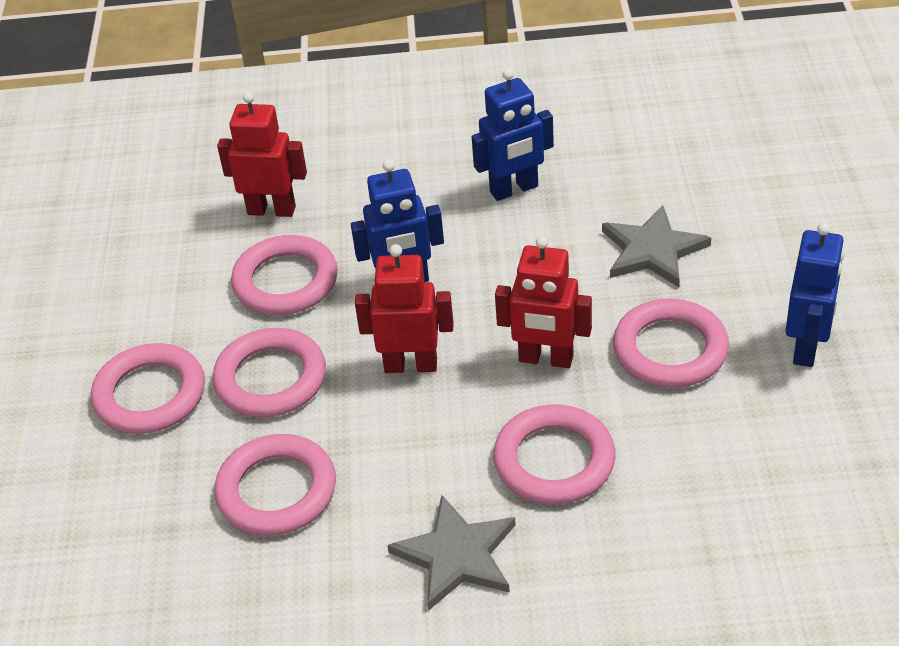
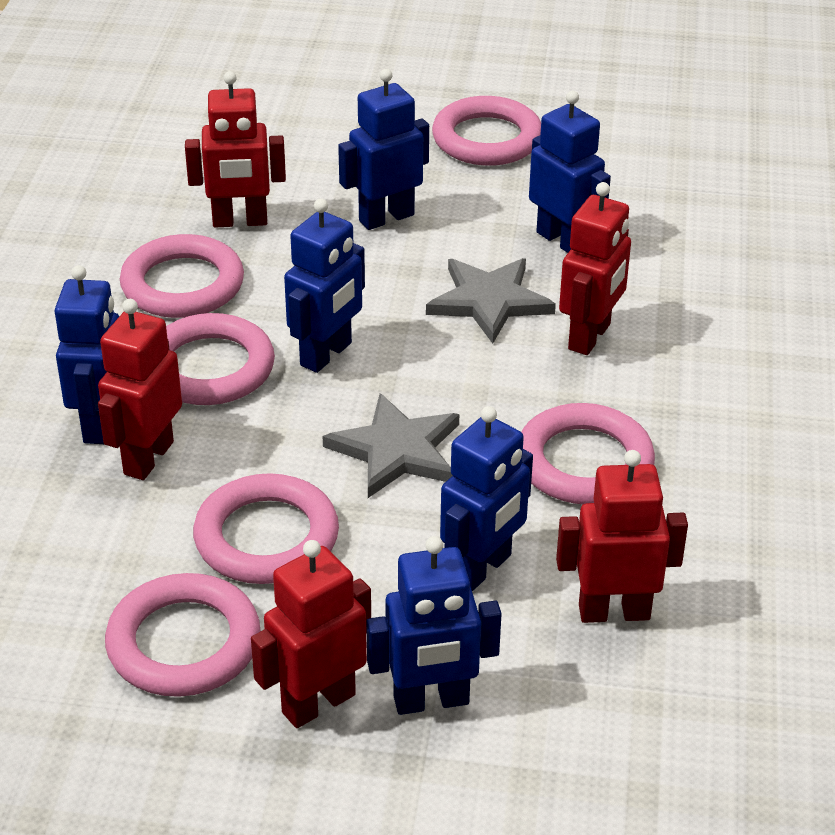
blue robot: 3 -> 6
red robot: 3 -> 5

